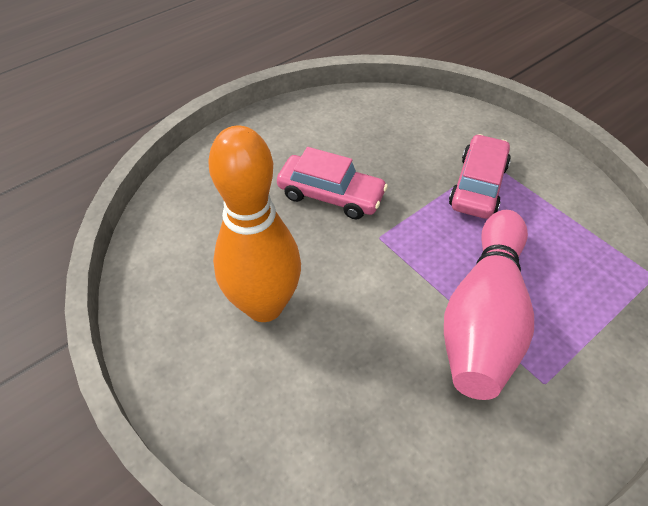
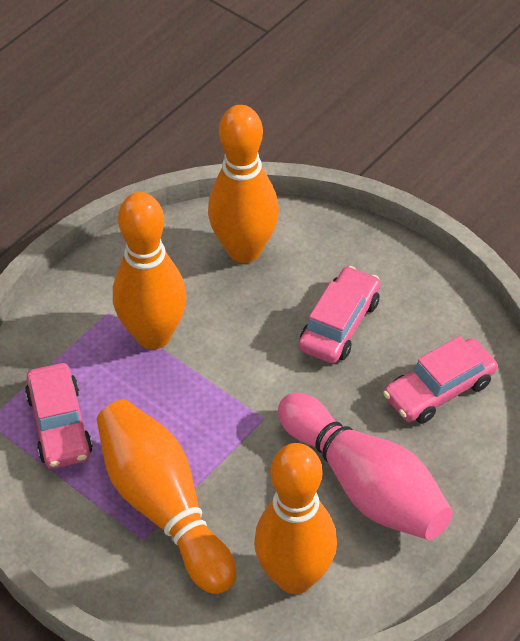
orange bowling pin: 1 -> 4
pink car: 2 -> 3

